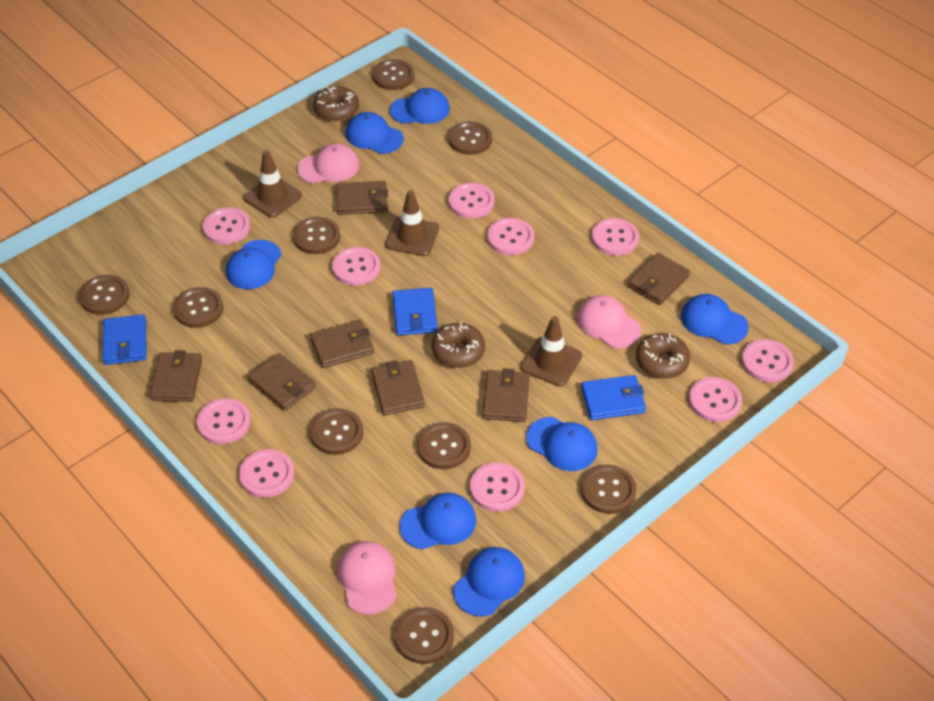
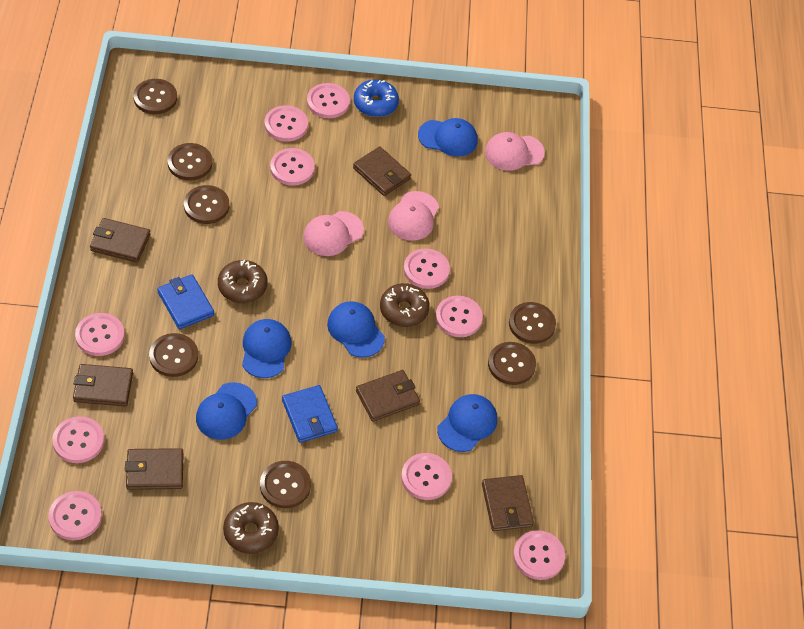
blue cap: 7 -> 5
blue donut: 0 -> 1
blue wallet: 3 -> 2
brown button: 9 -> 7
brown traffic cone: 3 -> 0
brown wallet: 7 -> 6

